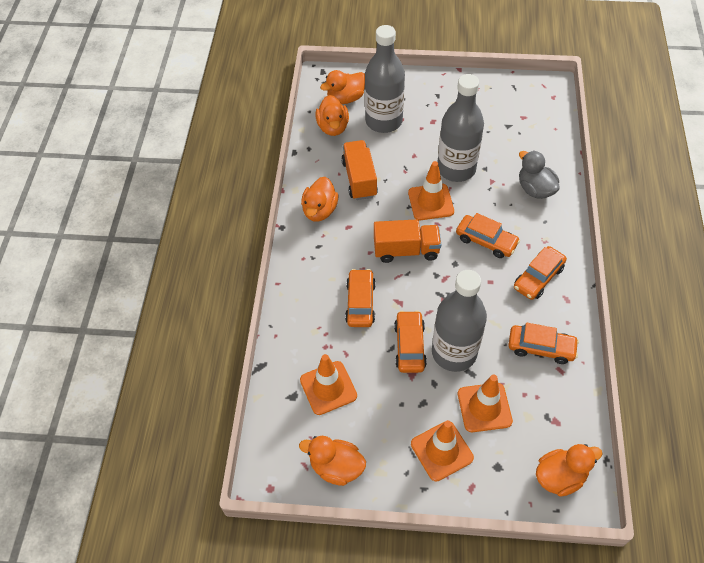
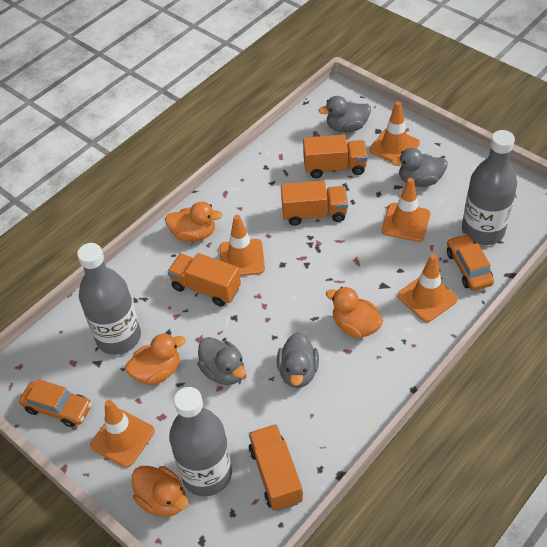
grey duck: 1 -> 4
orange car: 5 -> 2
orange duck: 5 -> 4
orange traffic cone: 4 -> 5
orange truck: 2 -> 4

